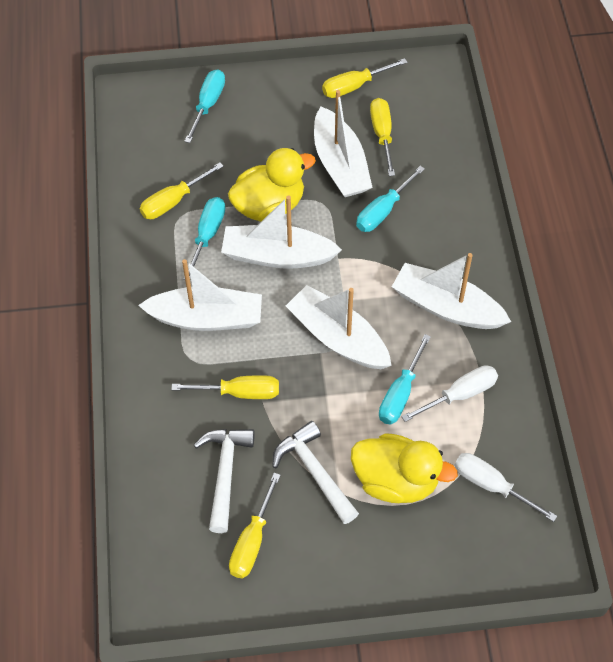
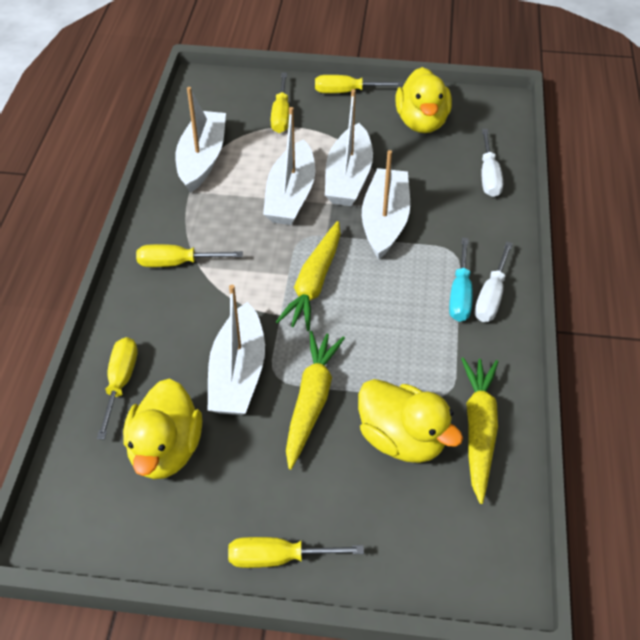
turquoise screwdriver: 4 -> 1
white hammer: 2 -> 0
yellow carrot: 0 -> 3
yellow duck: 2 -> 3

